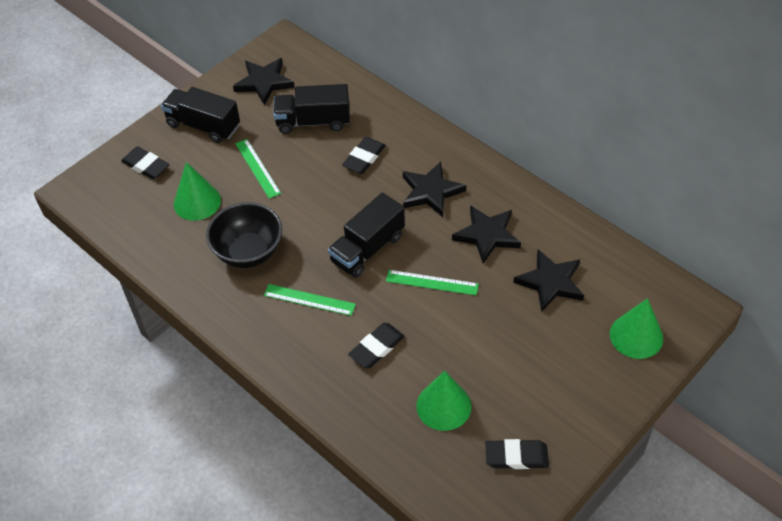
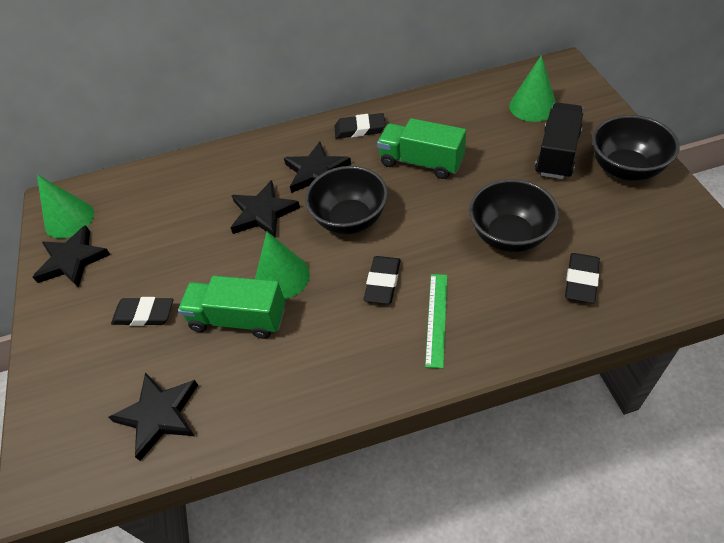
black bowl: 1 -> 3
black truck: 3 -> 1
green ruler: 3 -> 1
green truck: 0 -> 2

